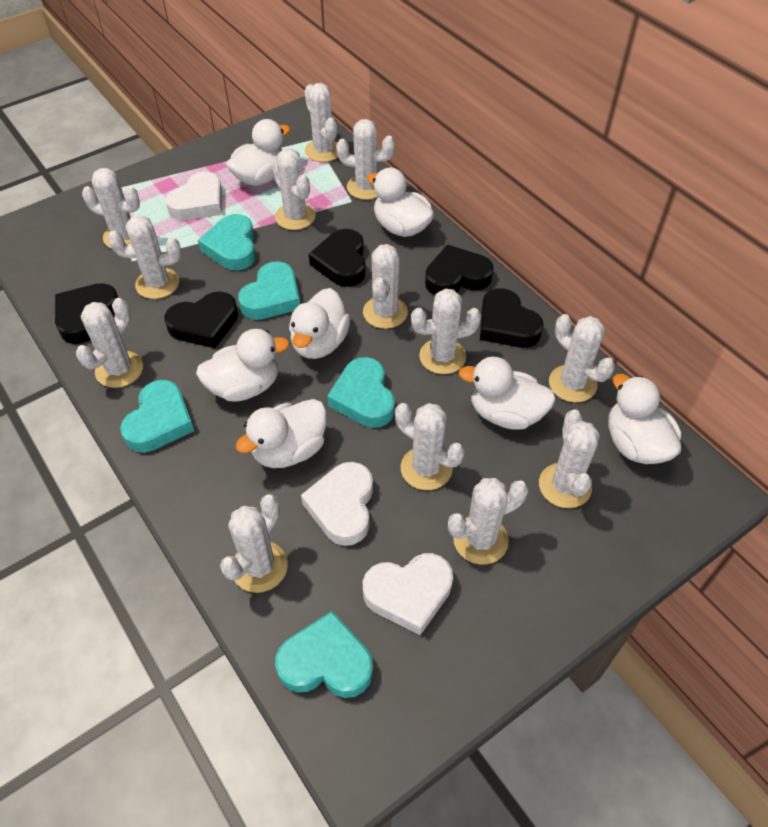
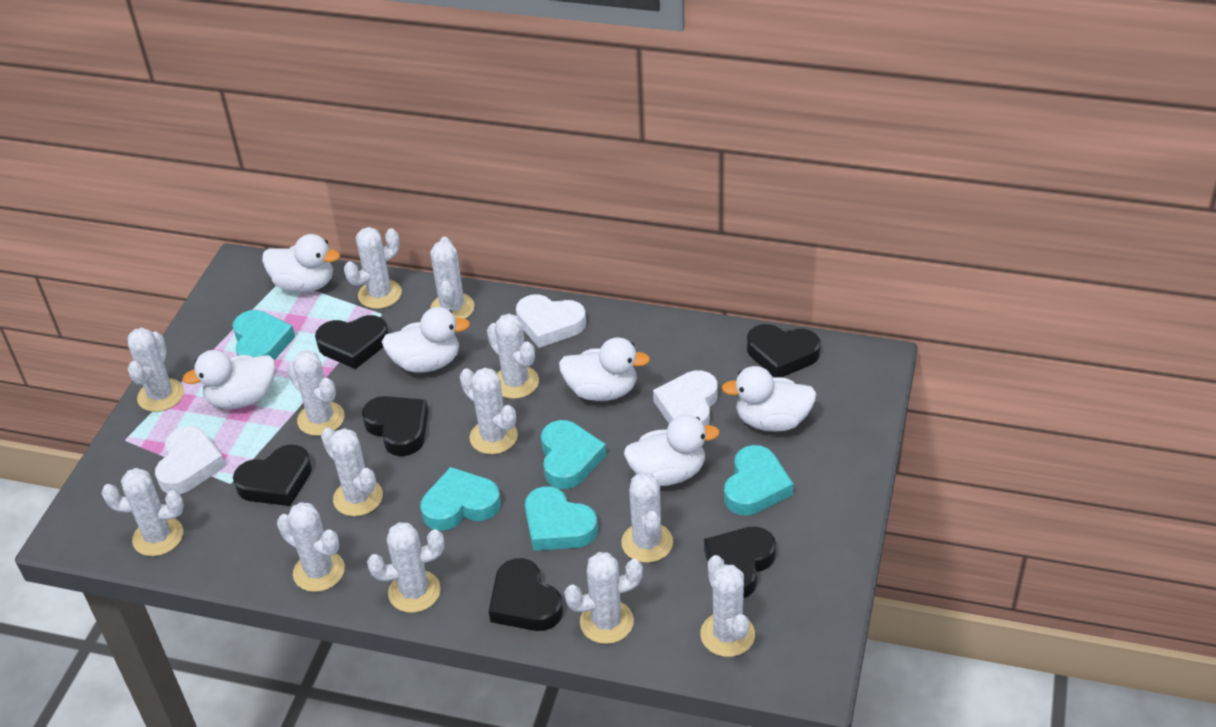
black heart: 5 -> 6
white duck: 7 -> 6

